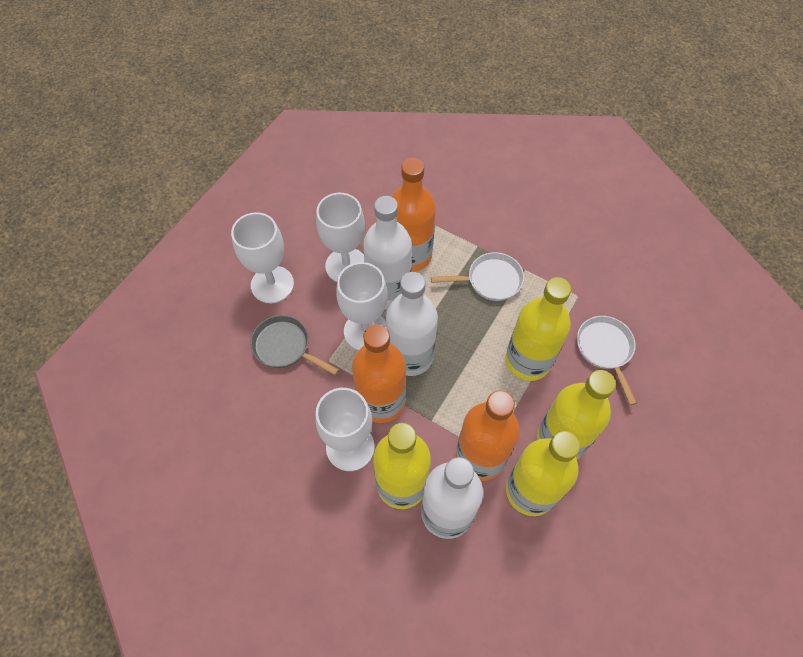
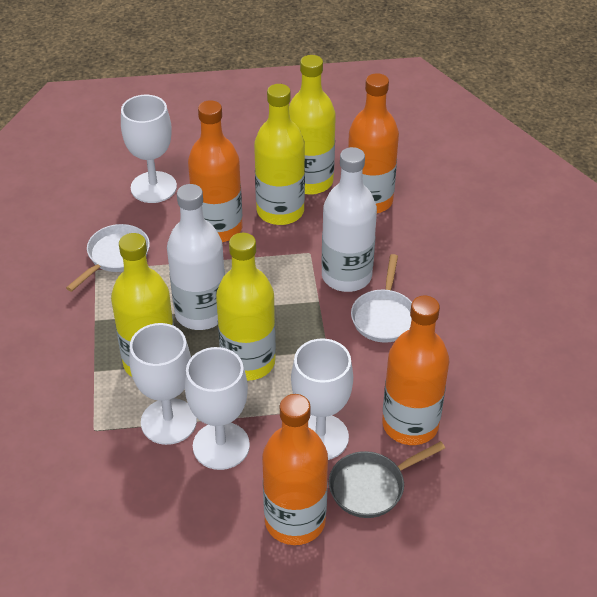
orange bottle: 3 -> 4
white bottle: 3 -> 2

